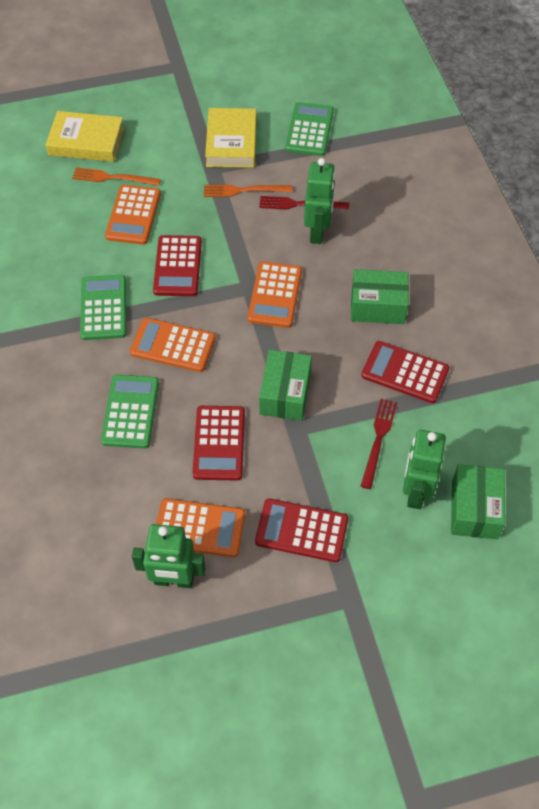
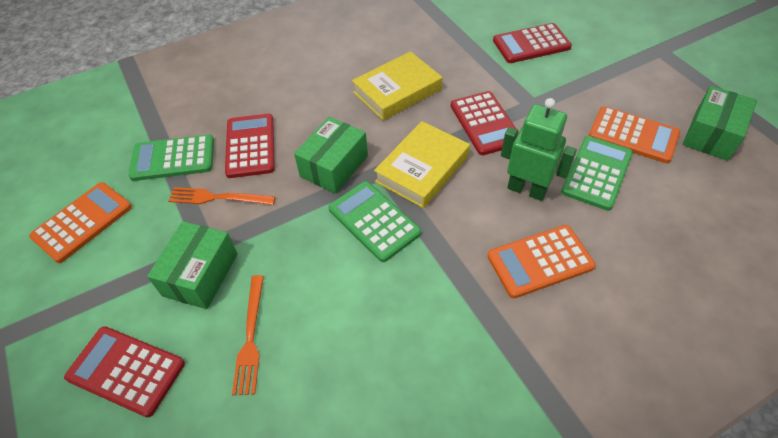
green robot: 3 -> 1
orange calculator: 4 -> 3
red fork: 2 -> 0

